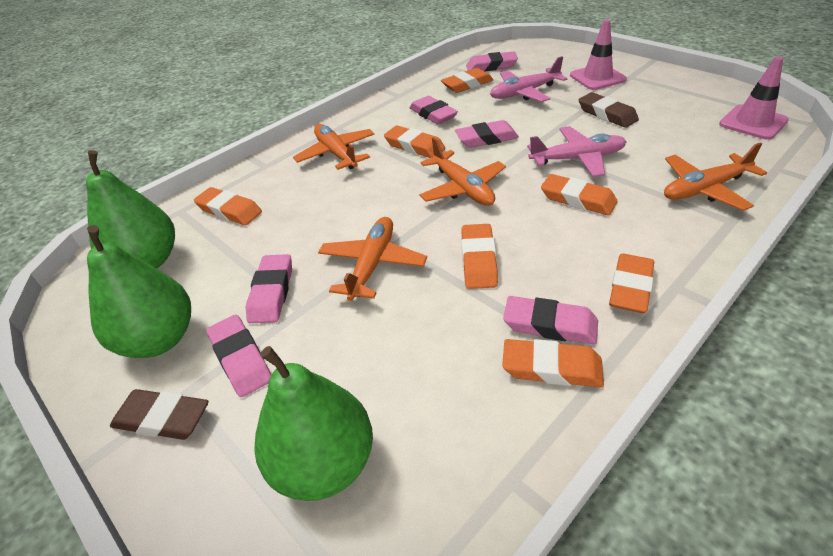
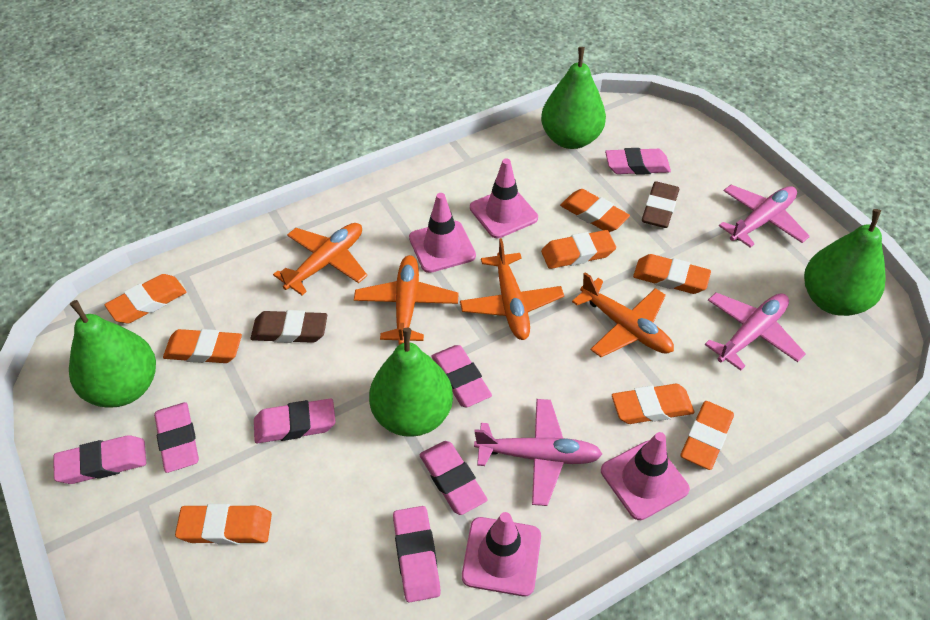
green pear: 3 -> 4
orange eraser: 7 -> 8
pink eraser: 6 -> 7
pink plane: 2 -> 3
pink traffic cone: 2 -> 4

